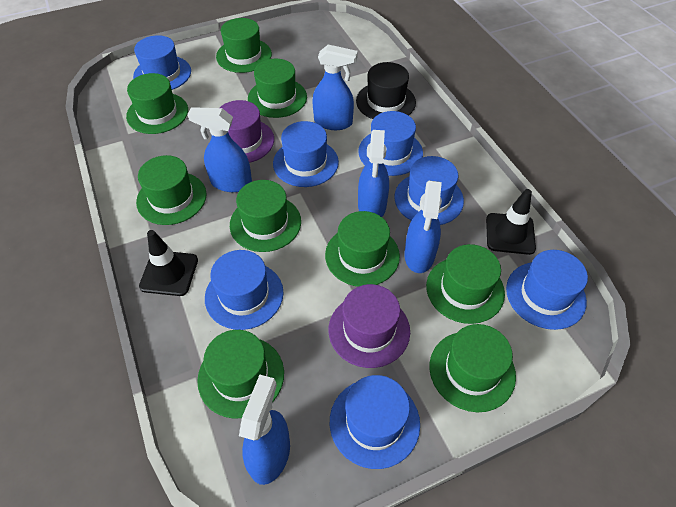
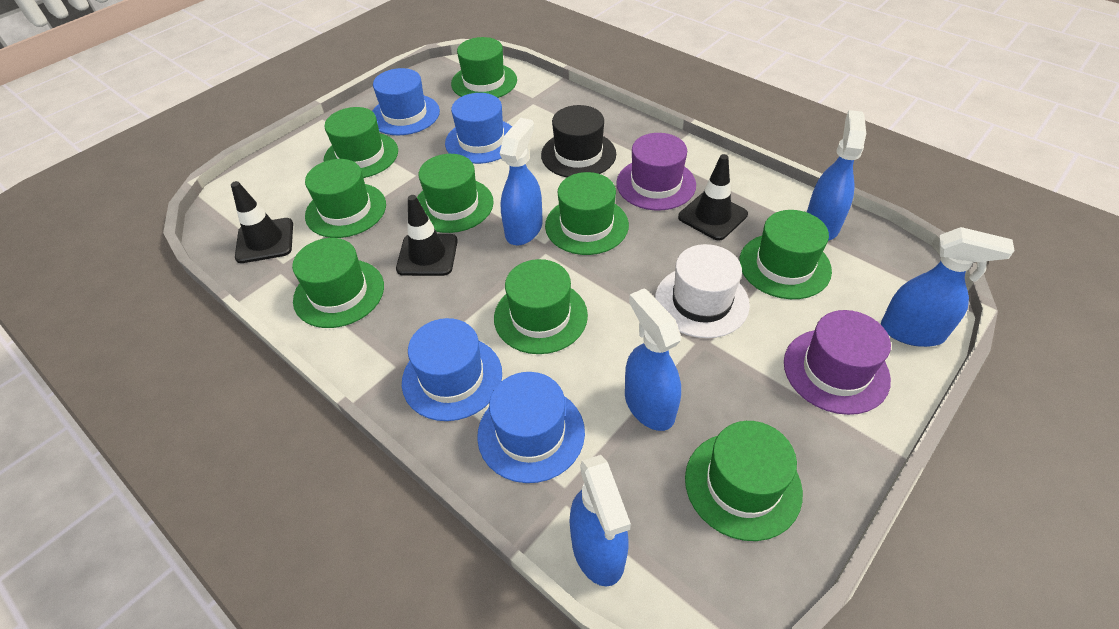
black traffic cone: 2 -> 3
blue hat: 7 -> 4
white hat: 0 -> 1

